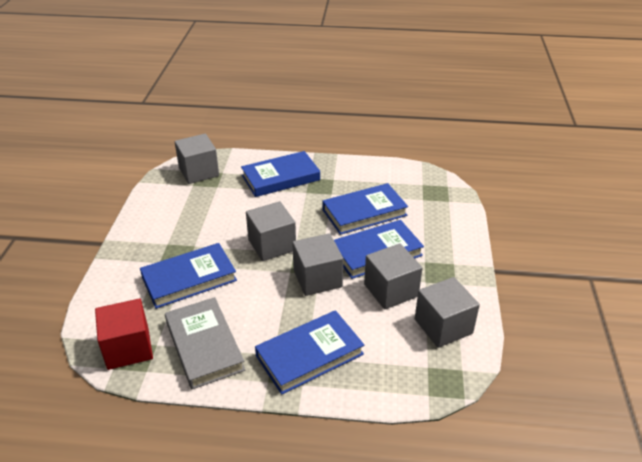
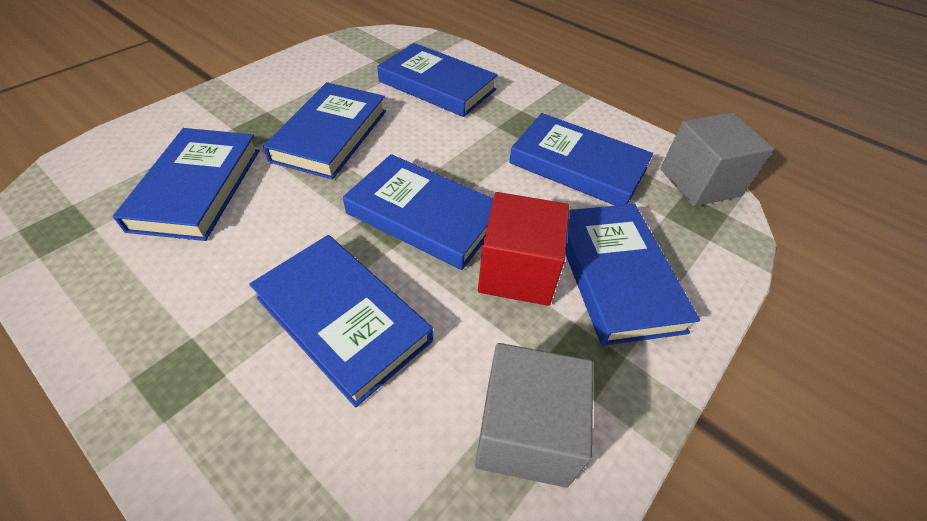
blue book: 5 -> 7
grey book: 1 -> 0
grey cube: 5 -> 2

